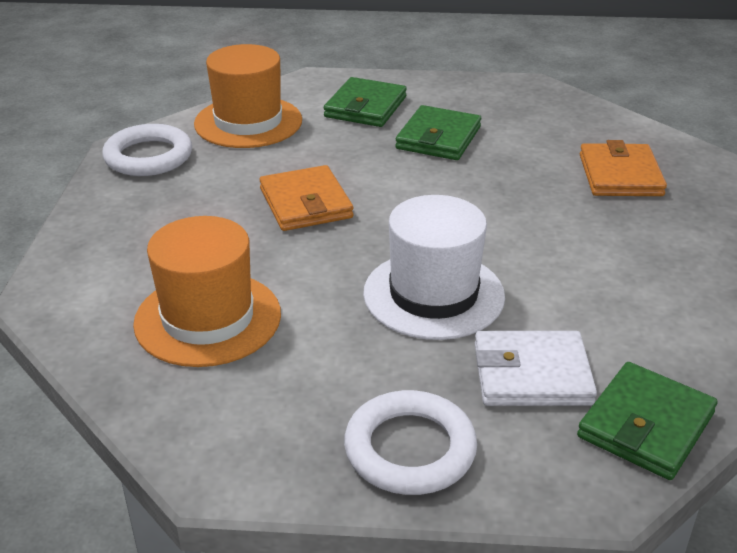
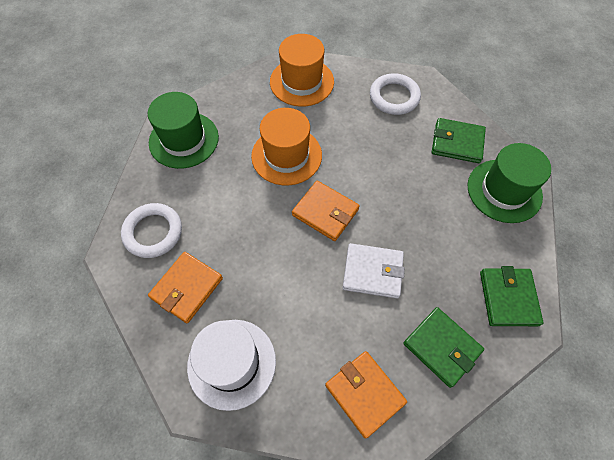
green hat: 0 -> 2
orange wallet: 2 -> 3

